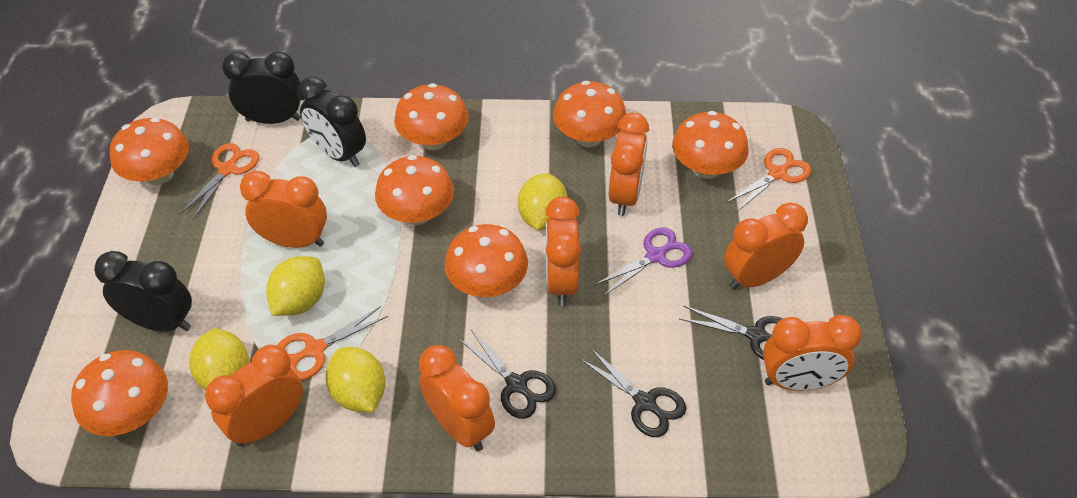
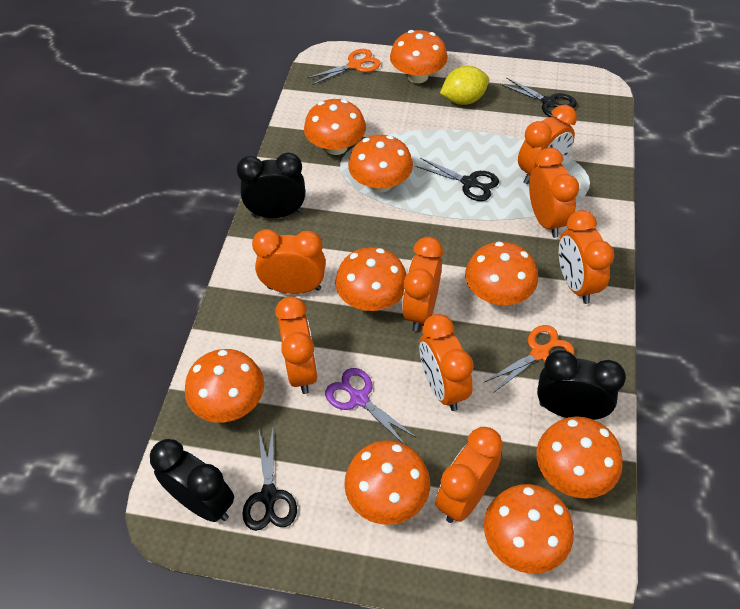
orange clock: 7 -> 8
orange mushroom: 7 -> 9
orange scissors: 3 -> 2
yellow lemon: 4 -> 1

